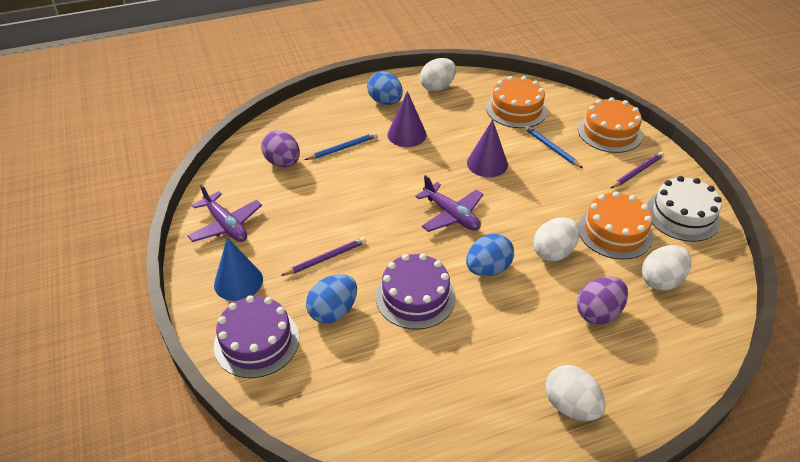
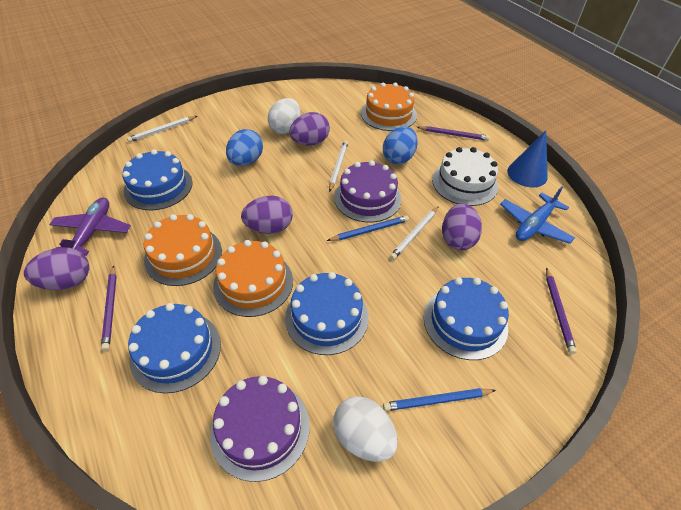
blue cake: 0 -> 4
blue egg: 3 -> 2
blue plane: 0 -> 1
purple cone: 2 -> 0
purple egg: 2 -> 4
purple pencil: 2 -> 3
purple plane: 2 -> 1
white egg: 4 -> 2
white pencil: 0 -> 3

